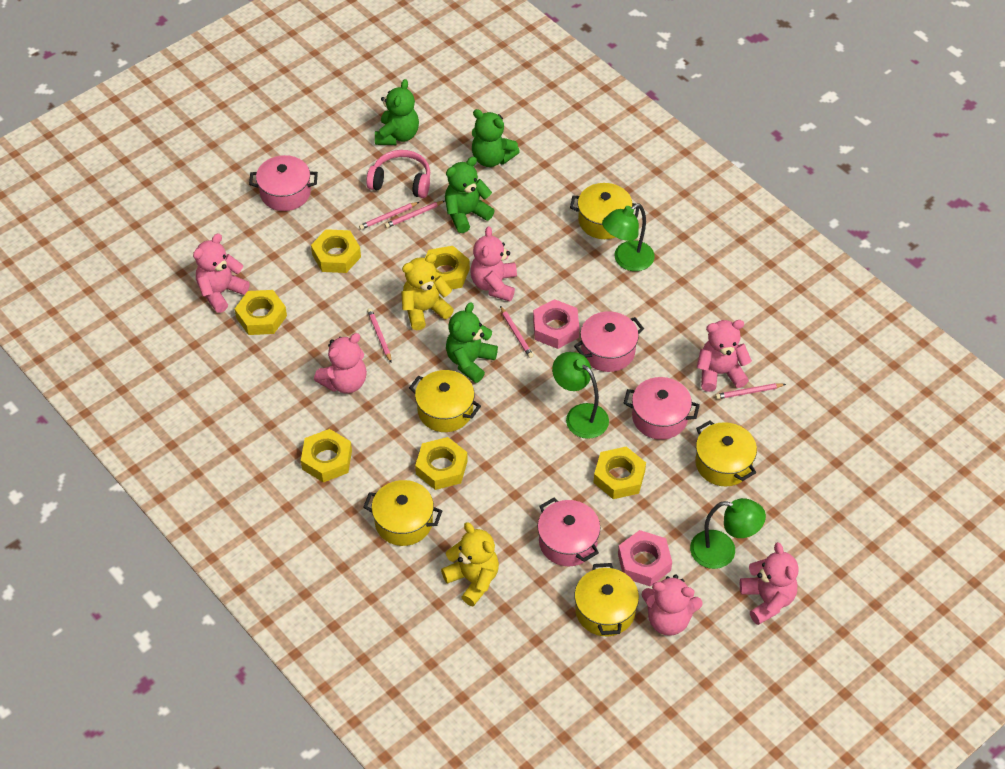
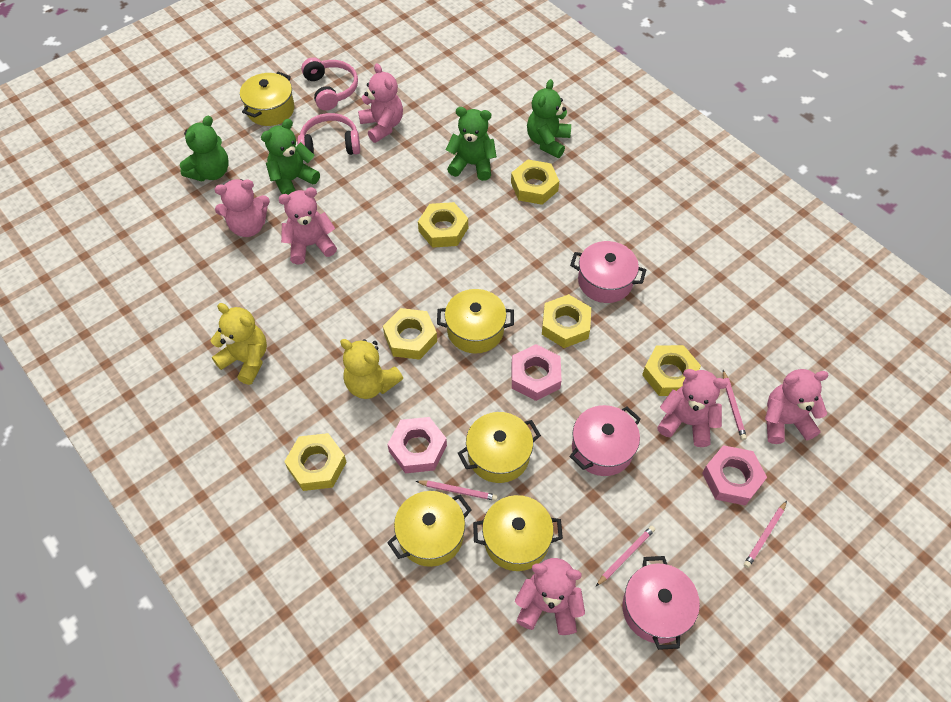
green lamp: 3 -> 0
pink headphones: 1 -> 2
pink nut: 2 -> 3
pink pencil: 5 -> 4
pink pot: 4 -> 3

